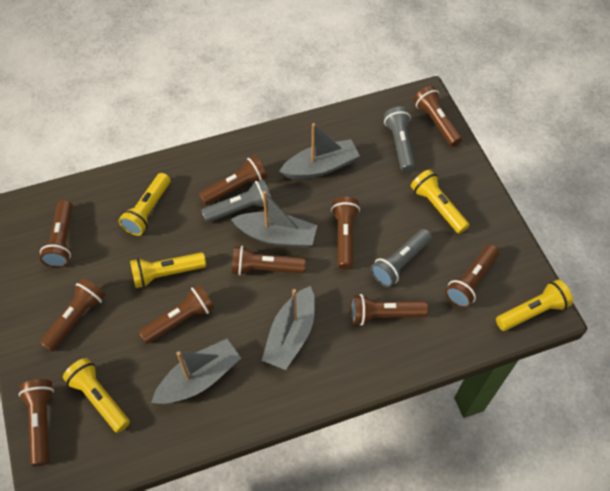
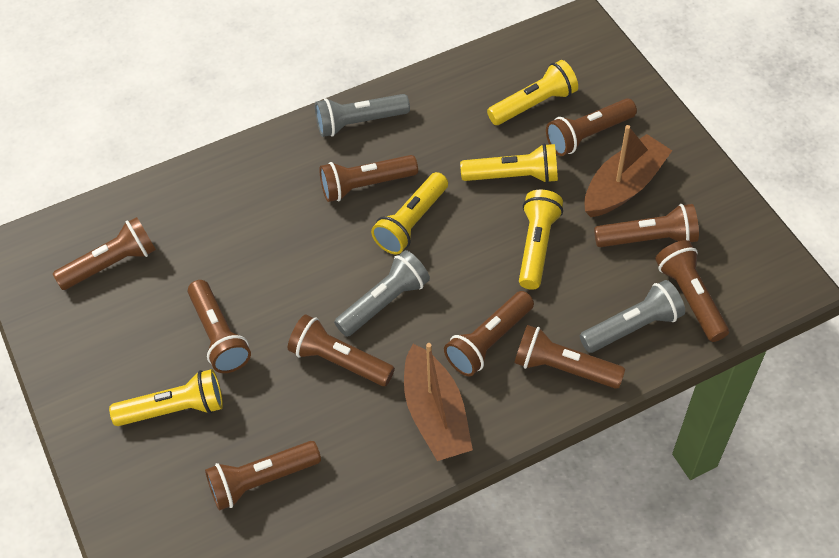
brown boat: 0 -> 2
grey boat: 4 -> 0

